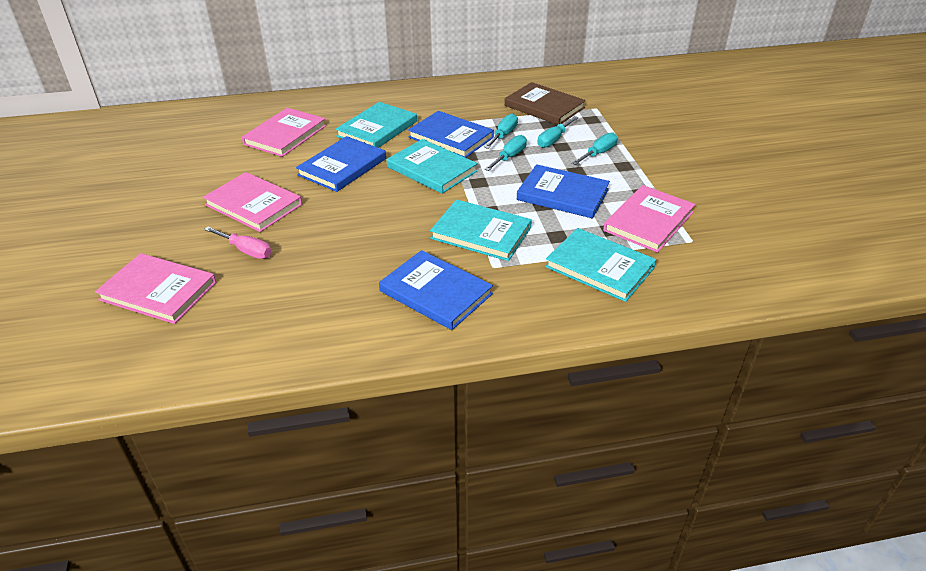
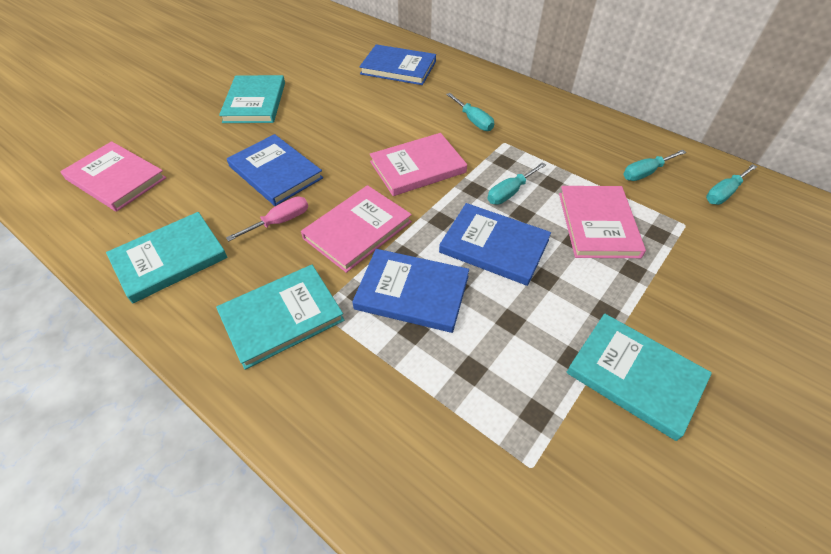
brown book: 1 -> 0

